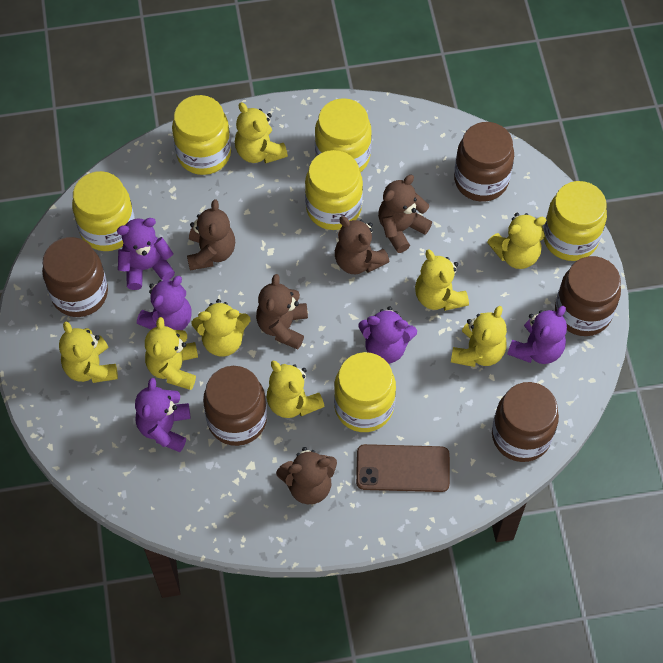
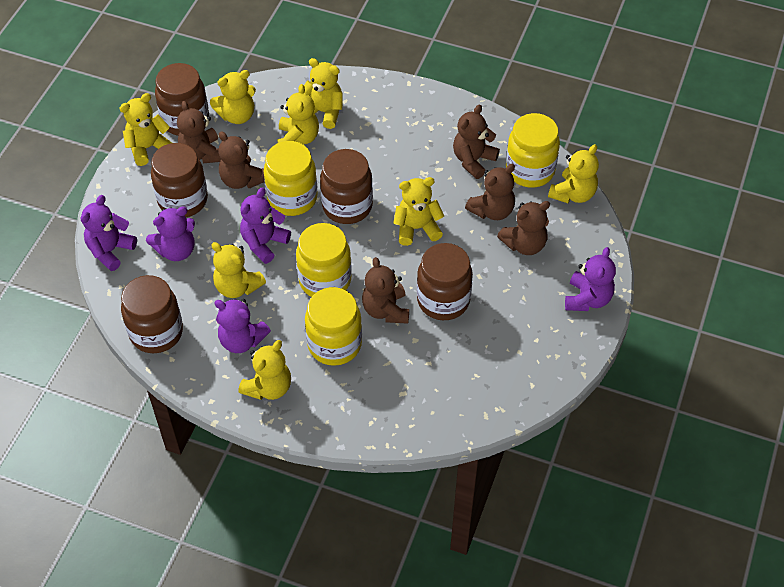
brown phone: 1 -> 0
brown teddy bear: 5 -> 6
yellow jar: 6 -> 4

